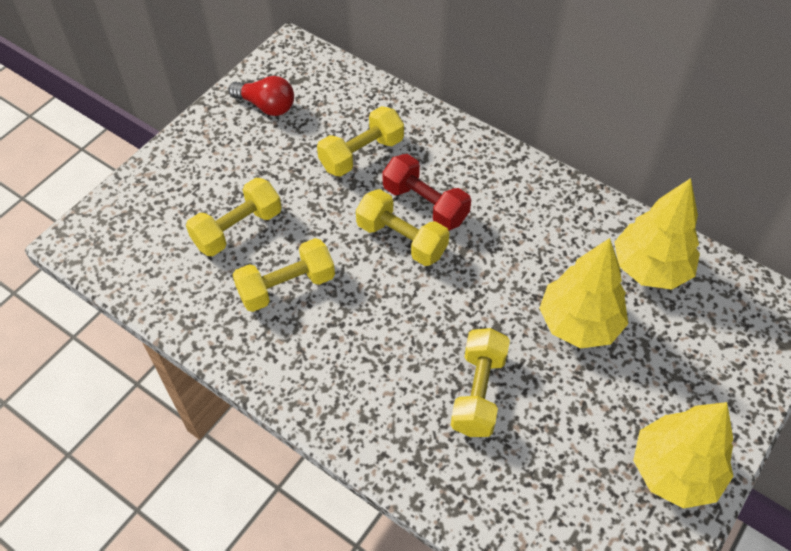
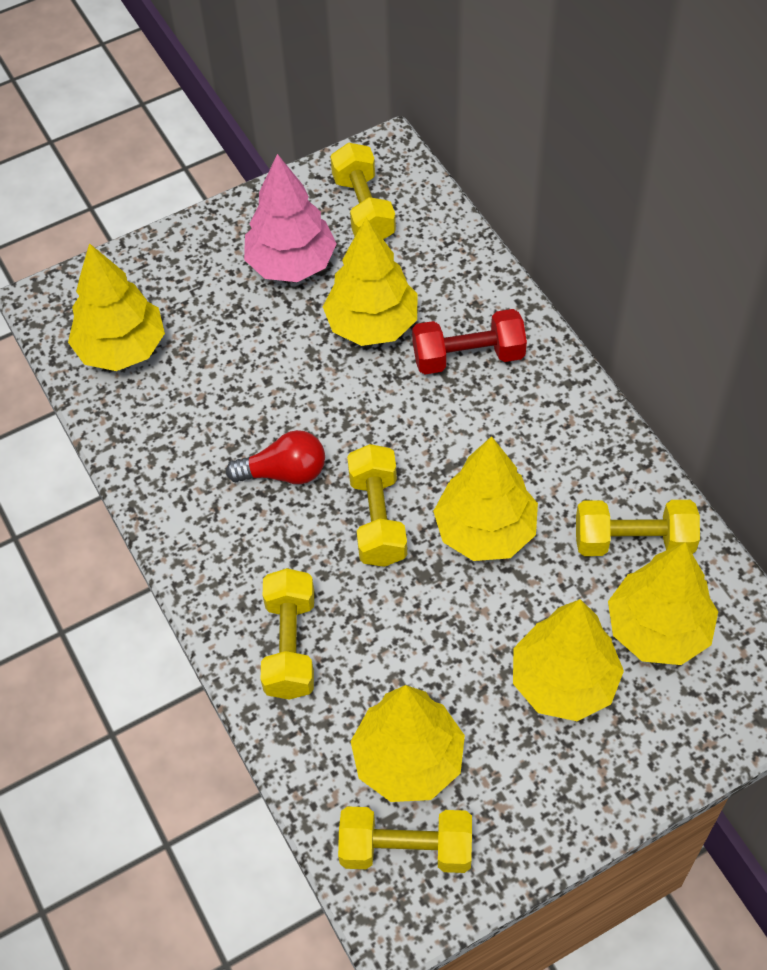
pink tree: 0 -> 1
yellow tree: 3 -> 6

